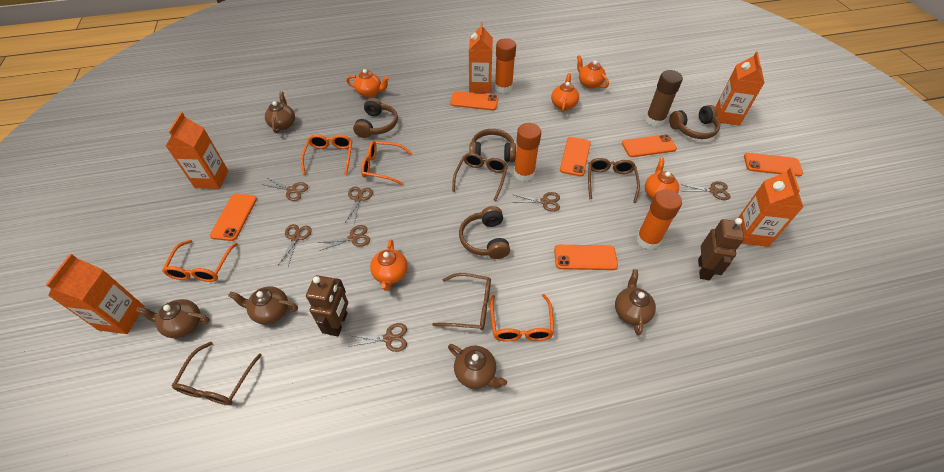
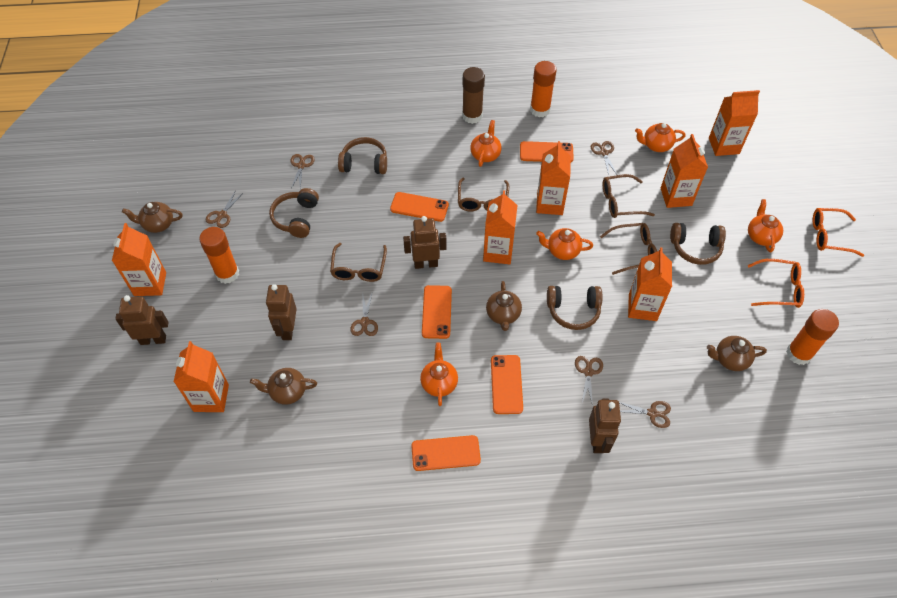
brown robot: 2 -> 4
brown scissors: 7 -> 6
brown teapot: 5 -> 4
orange carton: 5 -> 7
orange glasses: 4 -> 2
orange phone: 6 -> 5

